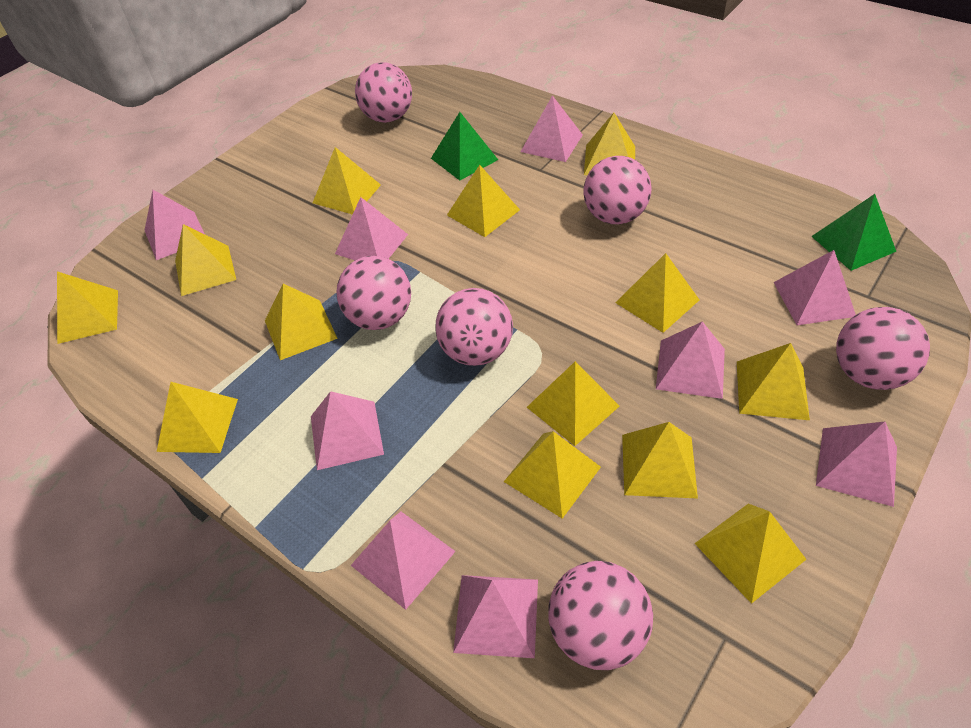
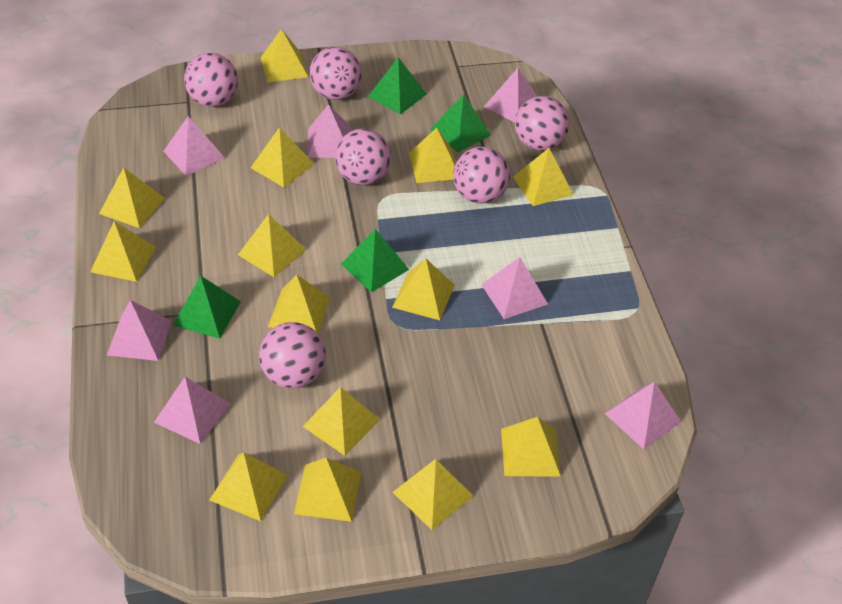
green pyramid: 2 -> 4
pink pyramid: 9 -> 7
yellow pyramid: 13 -> 14

